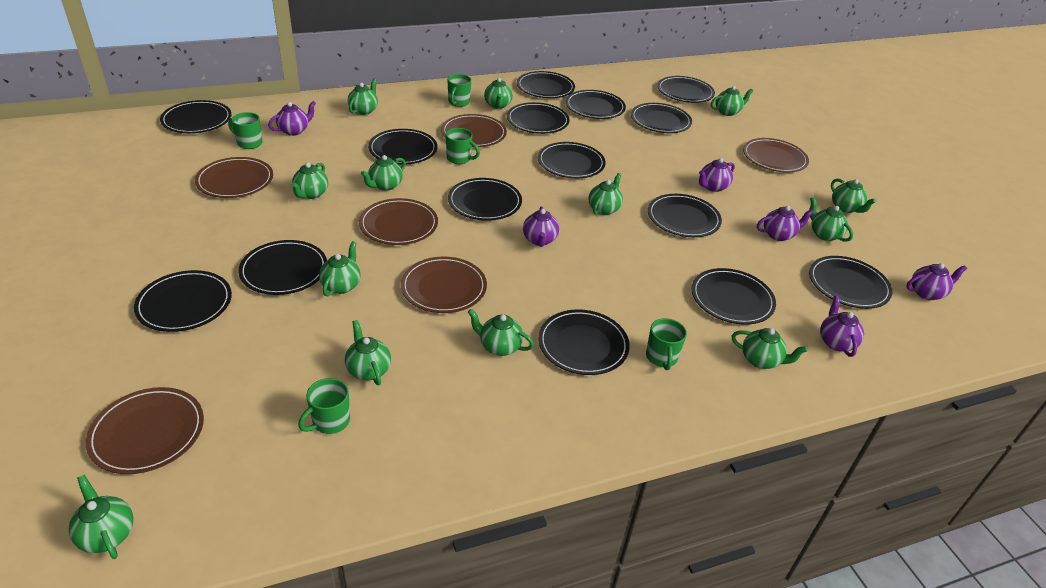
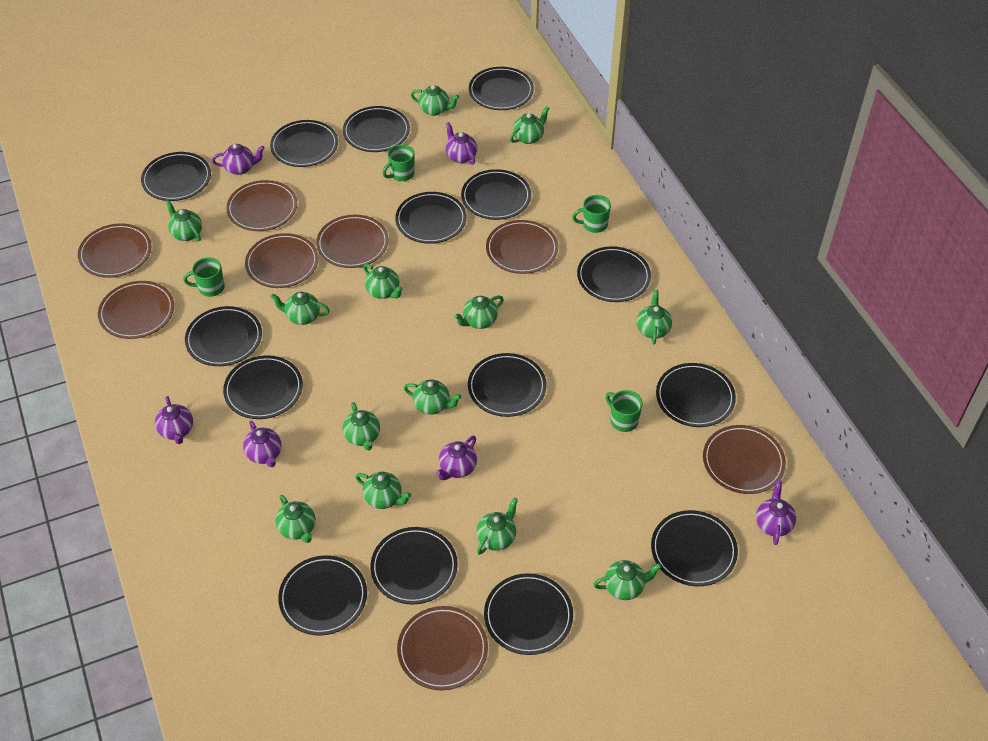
brown plate: 6 -> 8
green mug: 5 -> 4

